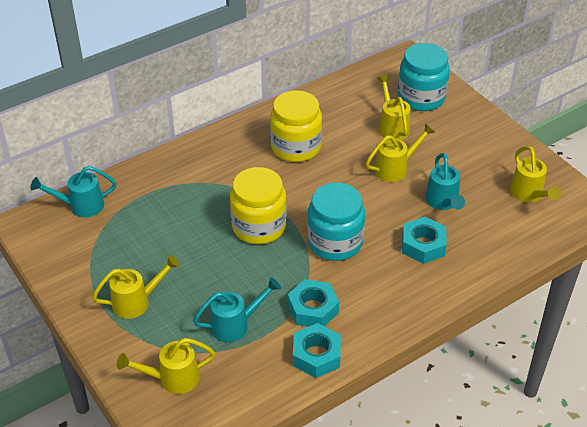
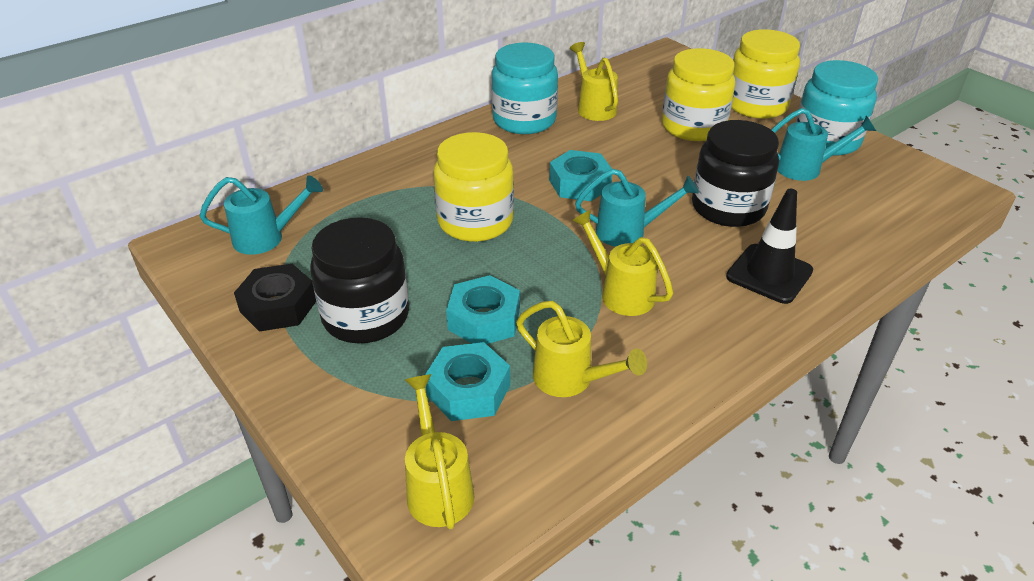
black jar: 0 -> 2
black nut: 0 -> 1
black traffic cone: 0 -> 1
yellow jar: 2 -> 3
yellow watering can: 5 -> 4

